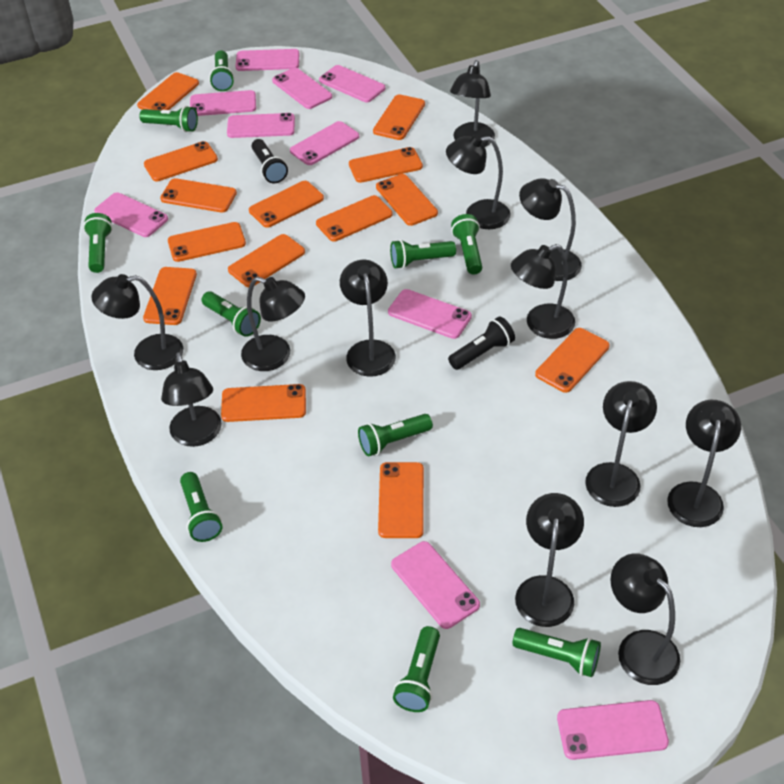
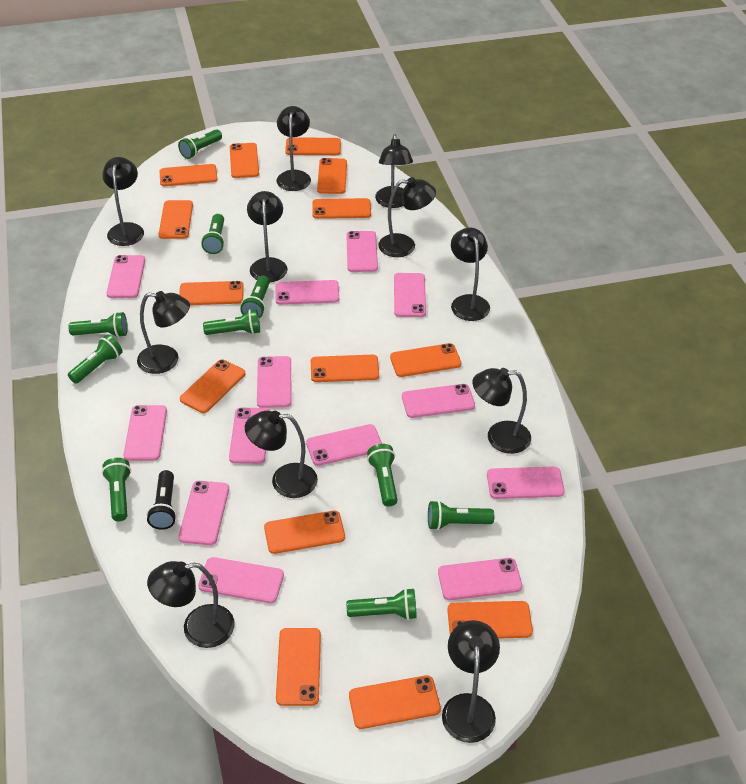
black flashlight: 2 -> 1
black lamp: 12 -> 11
pink phone: 10 -> 13

